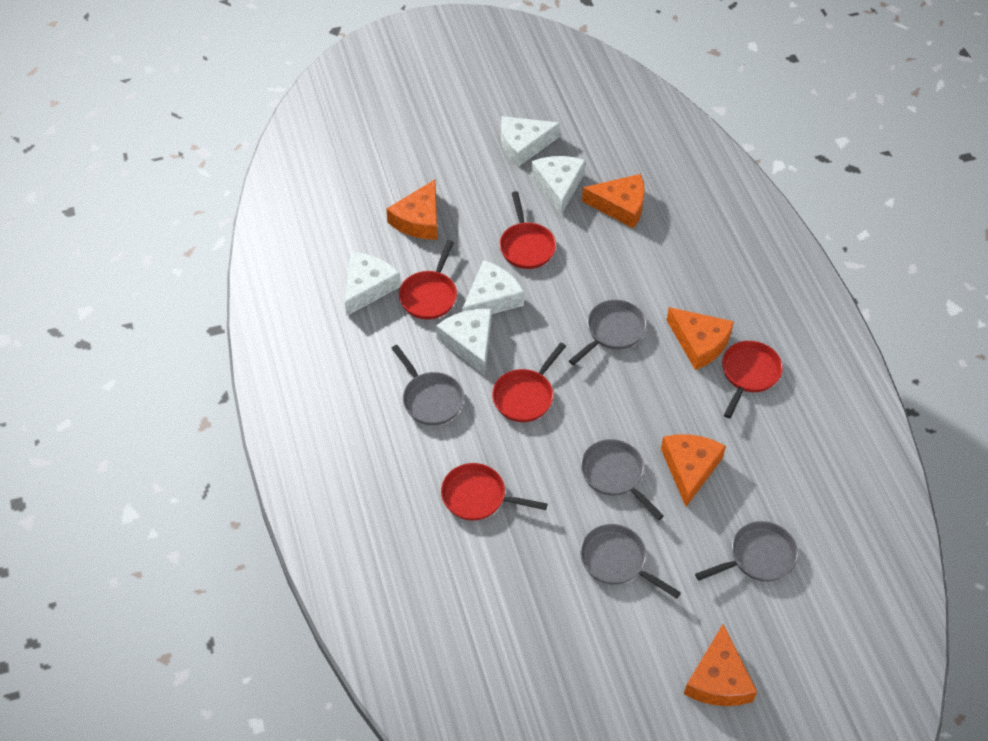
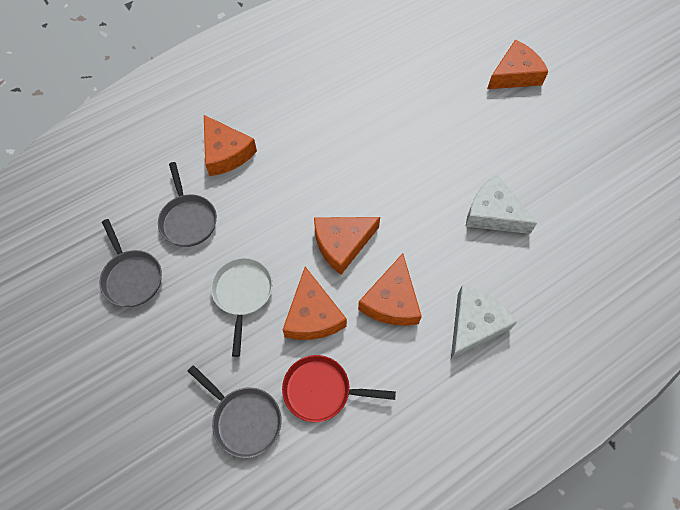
grey pan: 5 -> 3
red pan: 5 -> 1
white cheese: 5 -> 2
white pan: 0 -> 1

